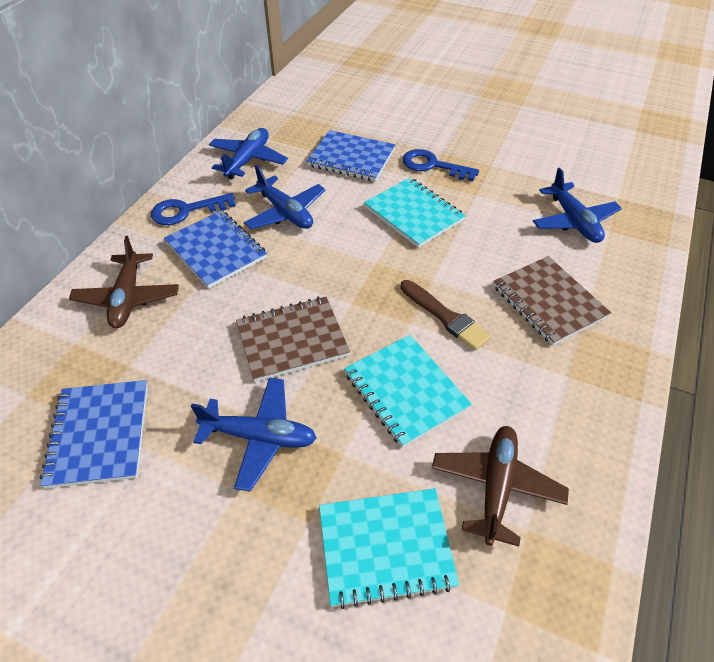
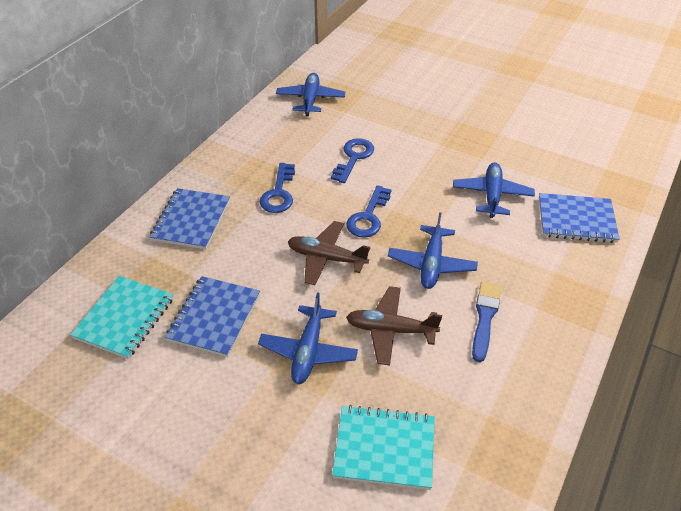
blue brush: 0 -> 1
blue key: 2 -> 3
brown brush: 1 -> 0
brown notebook: 2 -> 0
turquoise notebook: 3 -> 2

